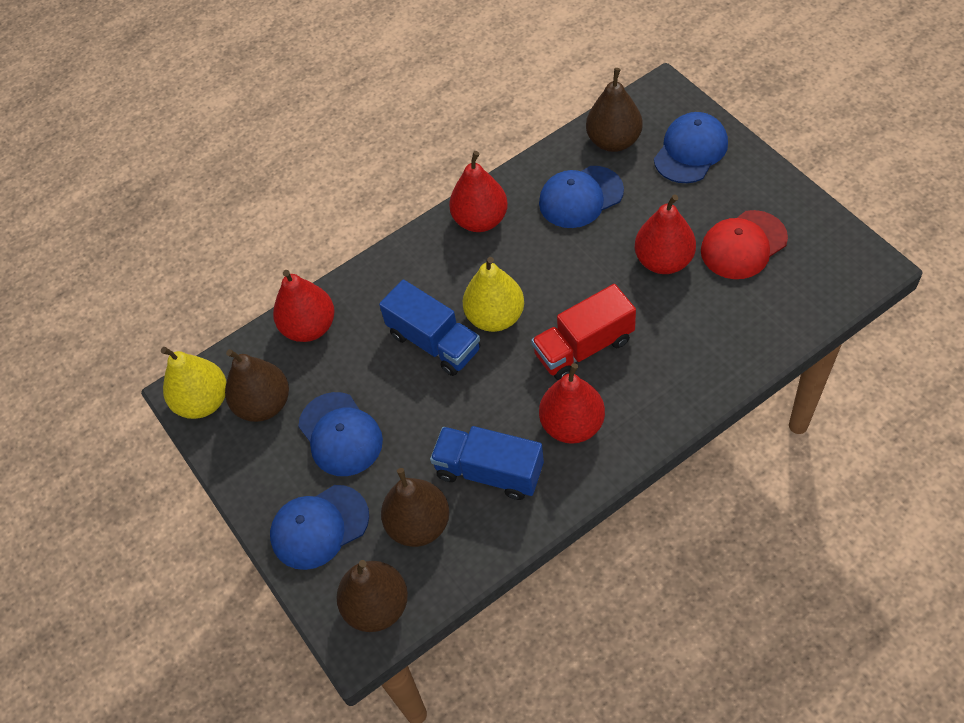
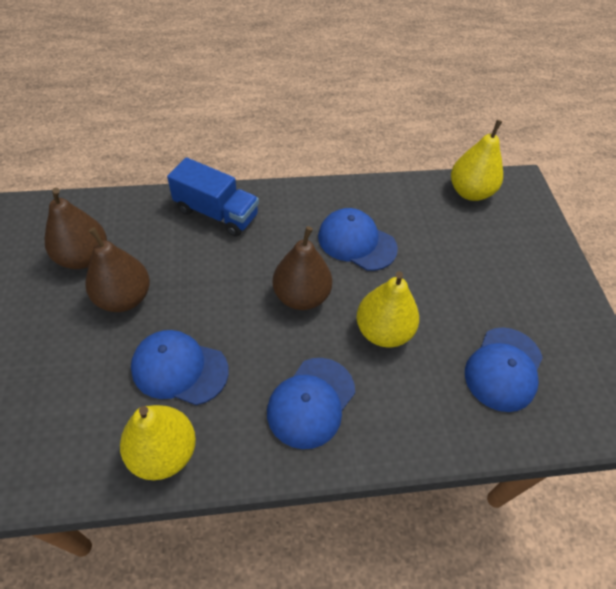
blue truck: 2 -> 1
brown pear: 4 -> 3
red cap: 1 -> 0
red pear: 4 -> 0
red truck: 1 -> 0
yellow pear: 2 -> 3

